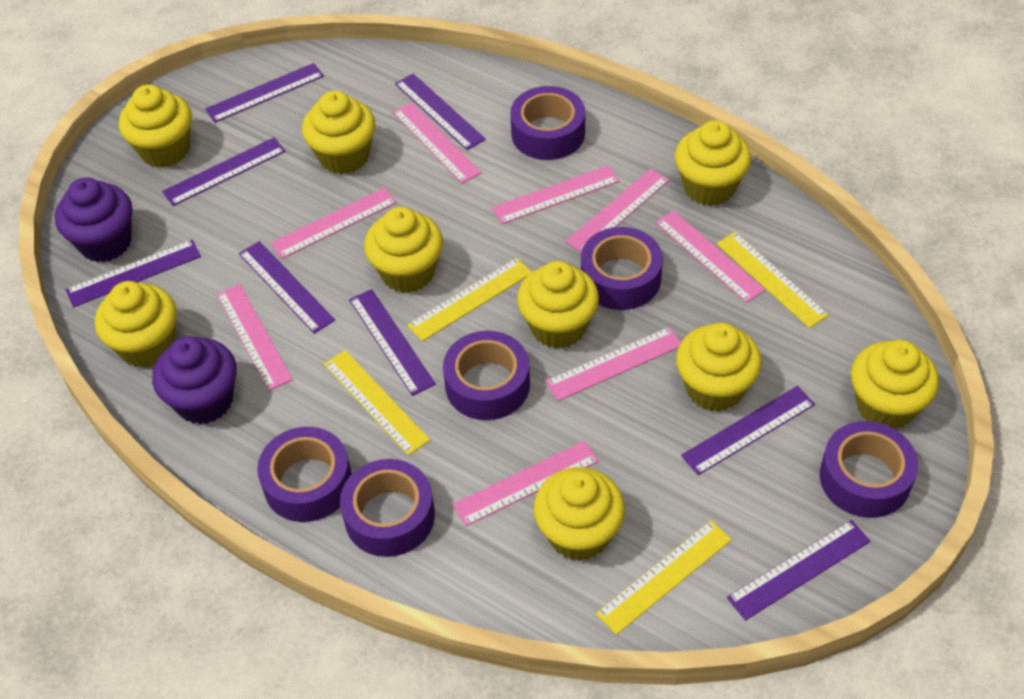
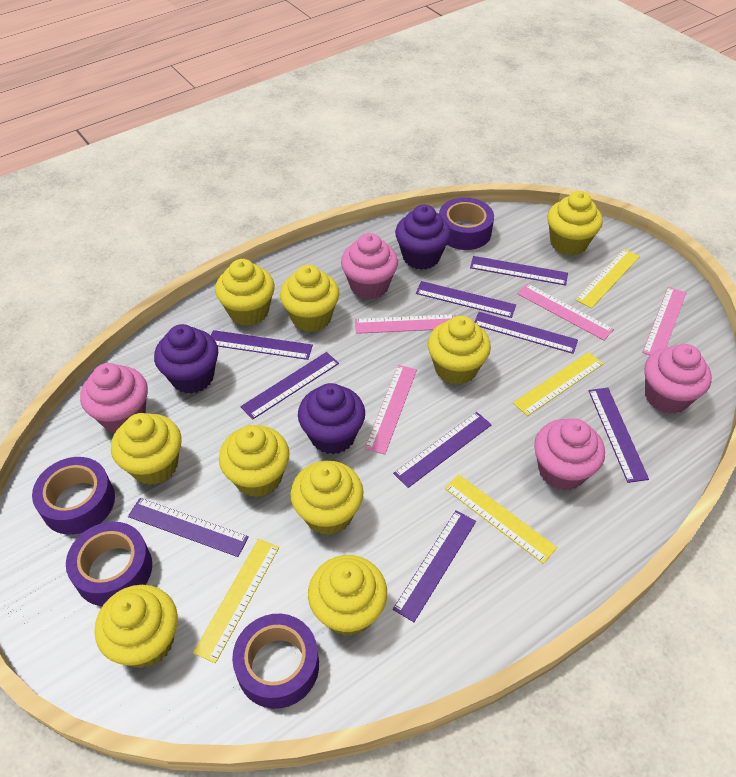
pink cupcake: 0 -> 4
pink ruler: 8 -> 4
purple cupcake: 2 -> 3
purple ruler: 8 -> 9
purple tape: 6 -> 4

